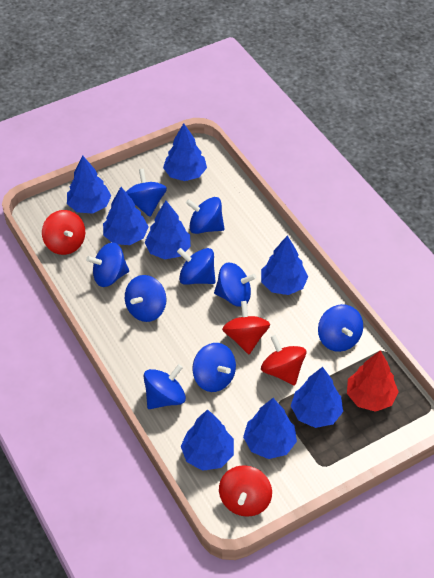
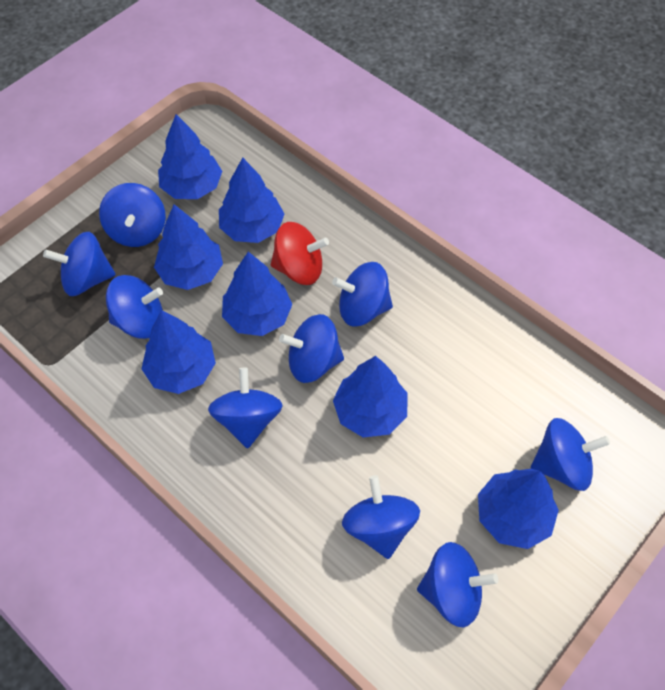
blue tree: 8 -> 7
red spinning top: 4 -> 1
red tree: 1 -> 0

